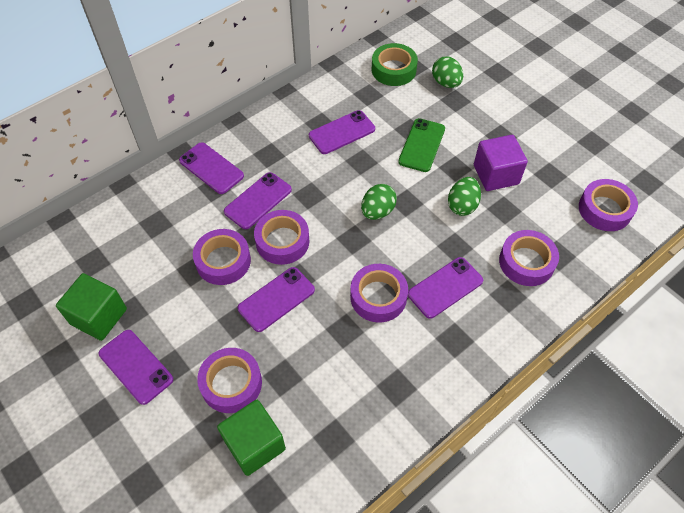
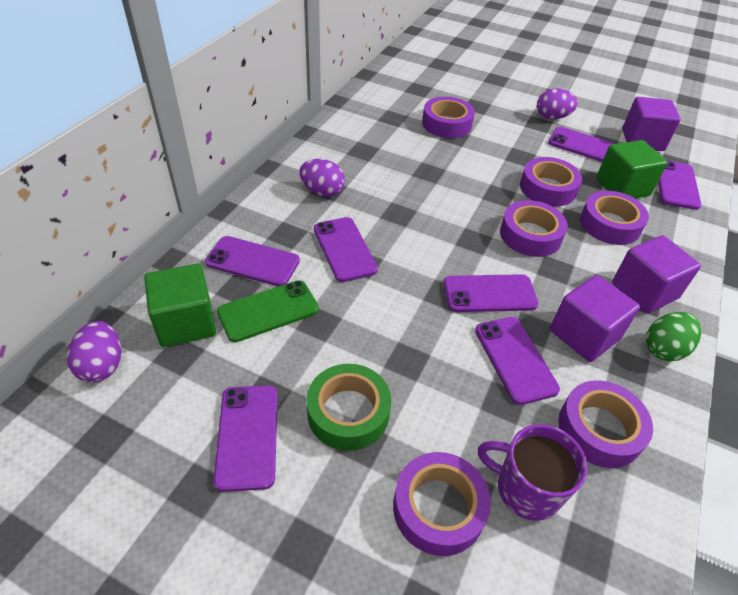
green egg: 3 -> 1
purple cube: 1 -> 3
purple egg: 0 -> 3
purple mug: 0 -> 1
purple phone: 6 -> 7

